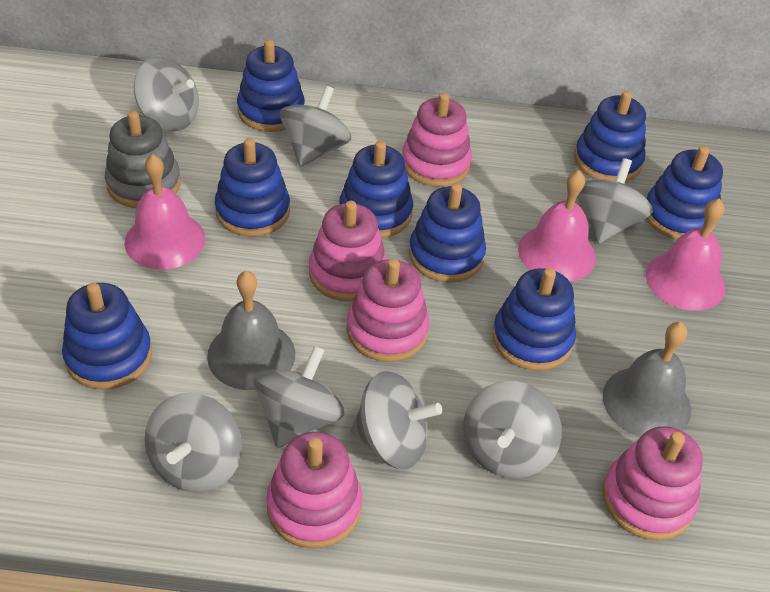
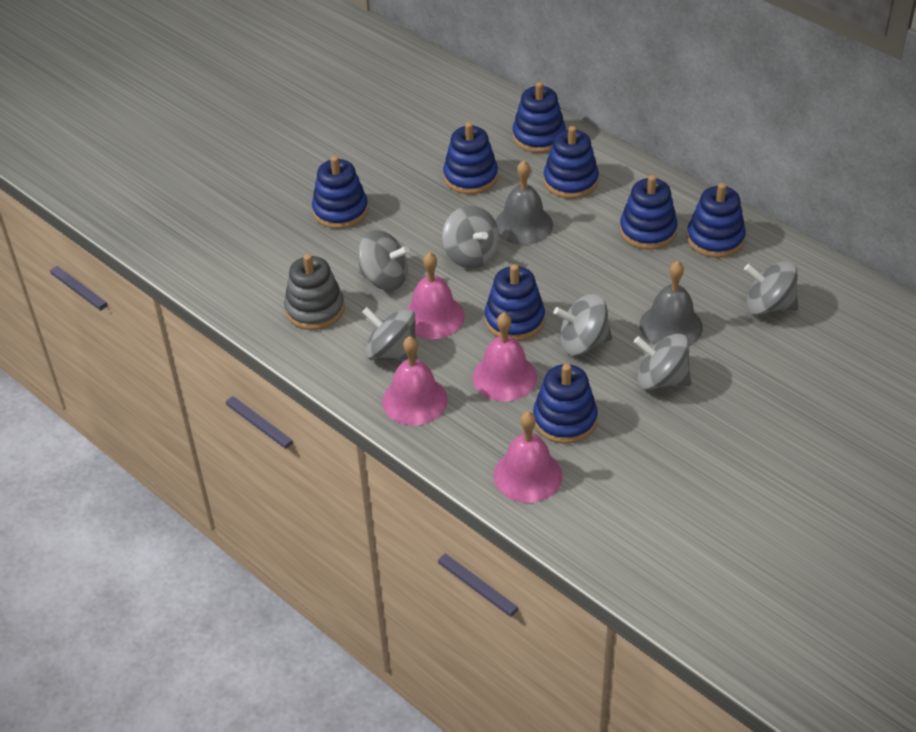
grey spinning top: 7 -> 6
pink bell: 3 -> 4
pink stacking toy: 5 -> 0

